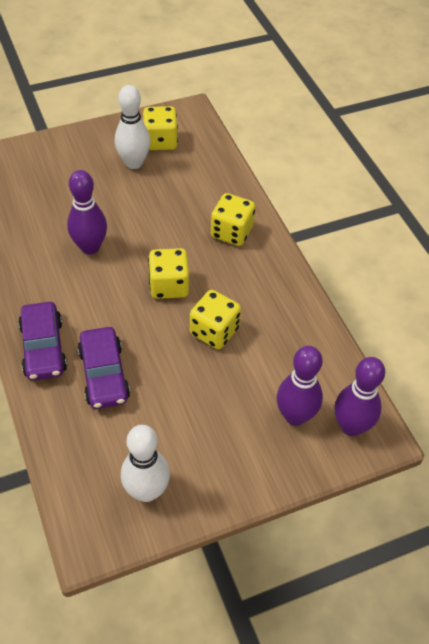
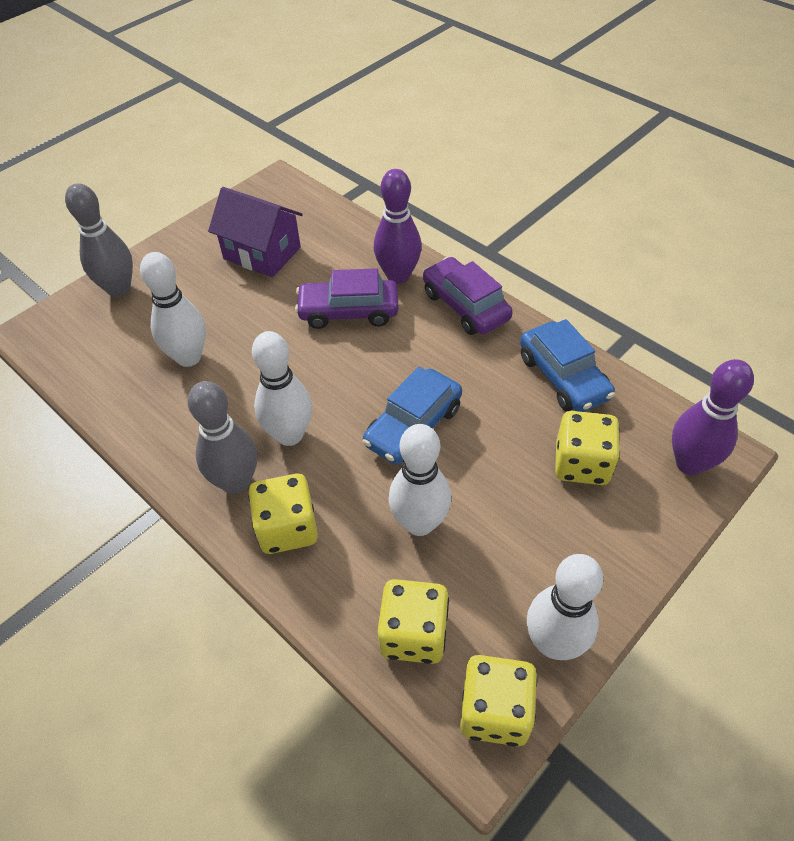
blue car: 0 -> 2
grey bowling pin: 0 -> 2
purple bowling pin: 3 -> 2
purple house: 0 -> 1
white bowling pin: 2 -> 4

